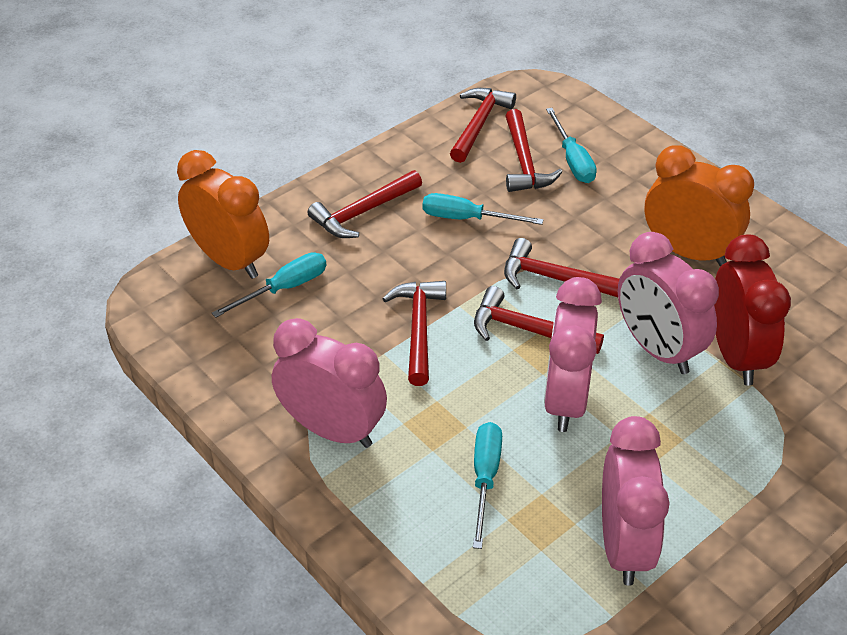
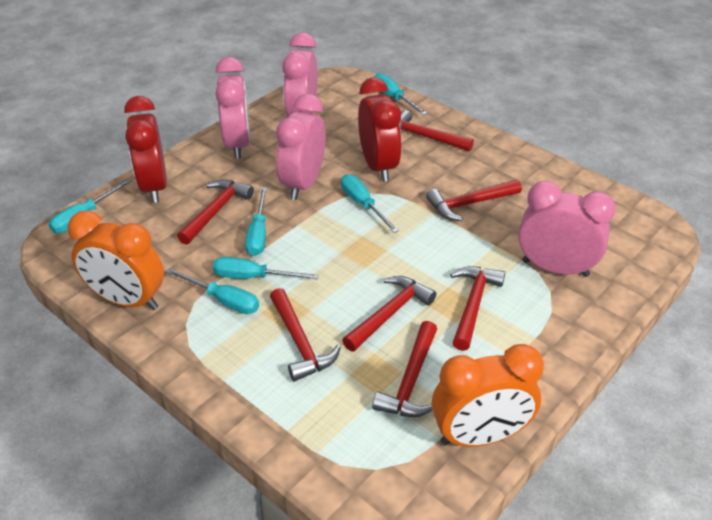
red clock: 1 -> 2
red hammer: 6 -> 7
turquoise screwdriver: 4 -> 6

